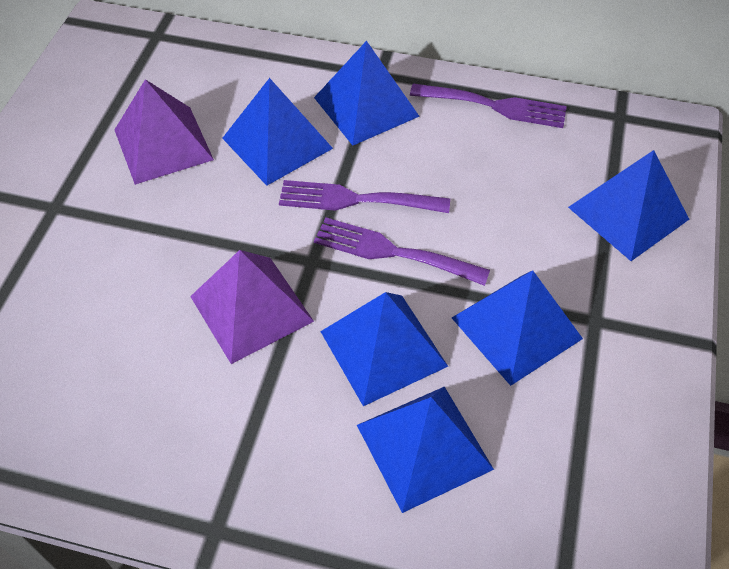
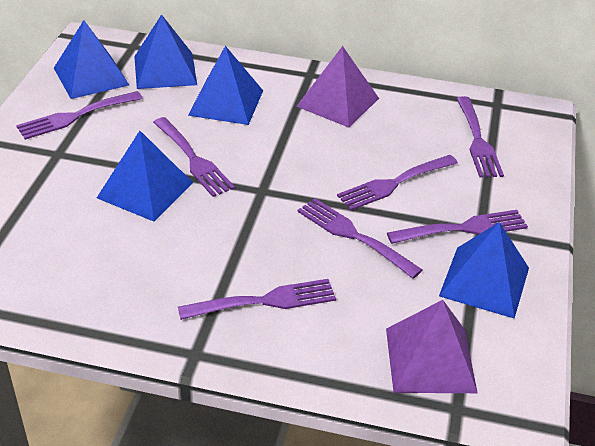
blue pyramid: 6 -> 5
purple fork: 3 -> 7

